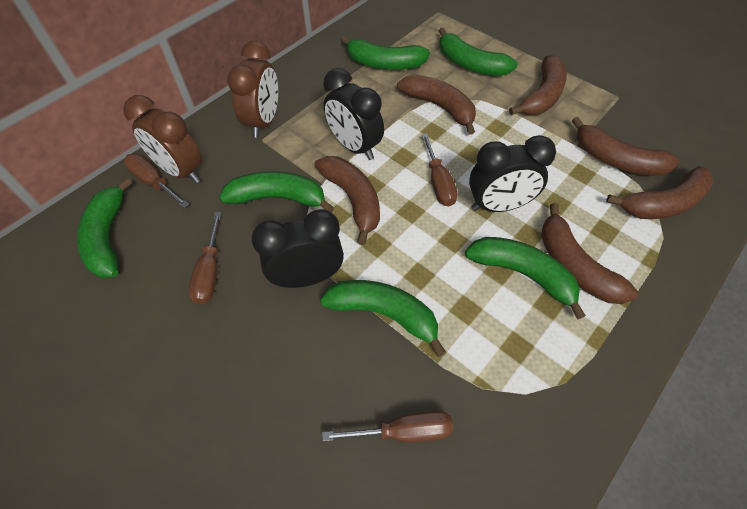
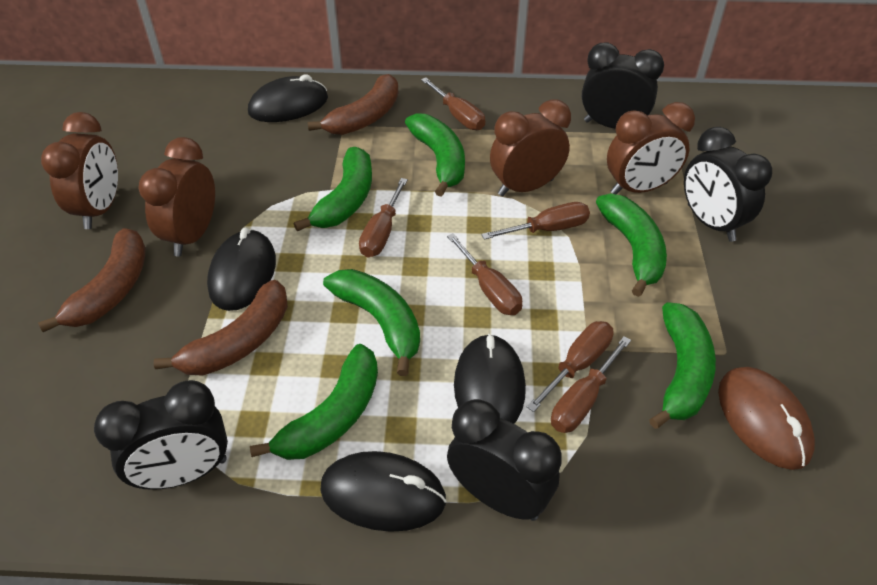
black clock: 3 -> 4
black mouse: 0 -> 4
brown banana: 6 -> 3
brown clock: 2 -> 4
brown mouse: 0 -> 1
brown screwdriver: 4 -> 6

